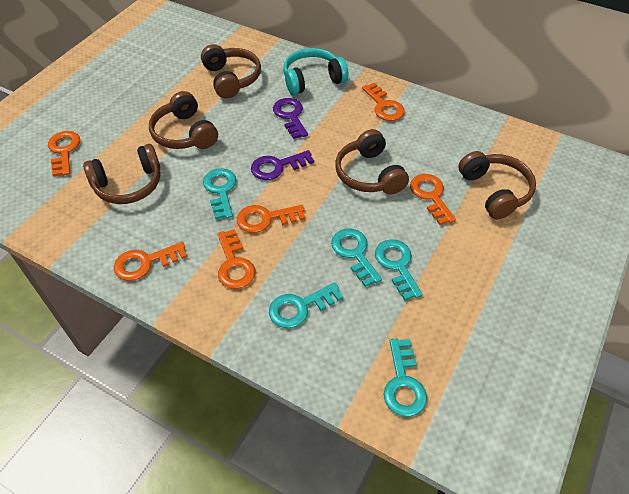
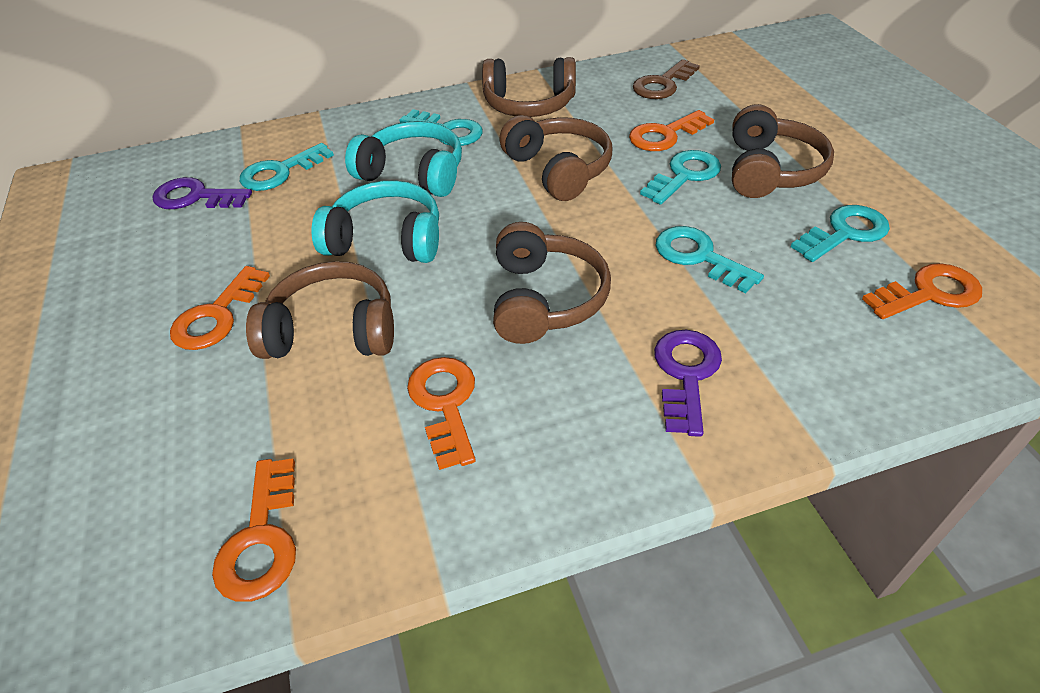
brown key: 0 -> 1
orange key: 6 -> 5
turquoise headphones: 1 -> 2

